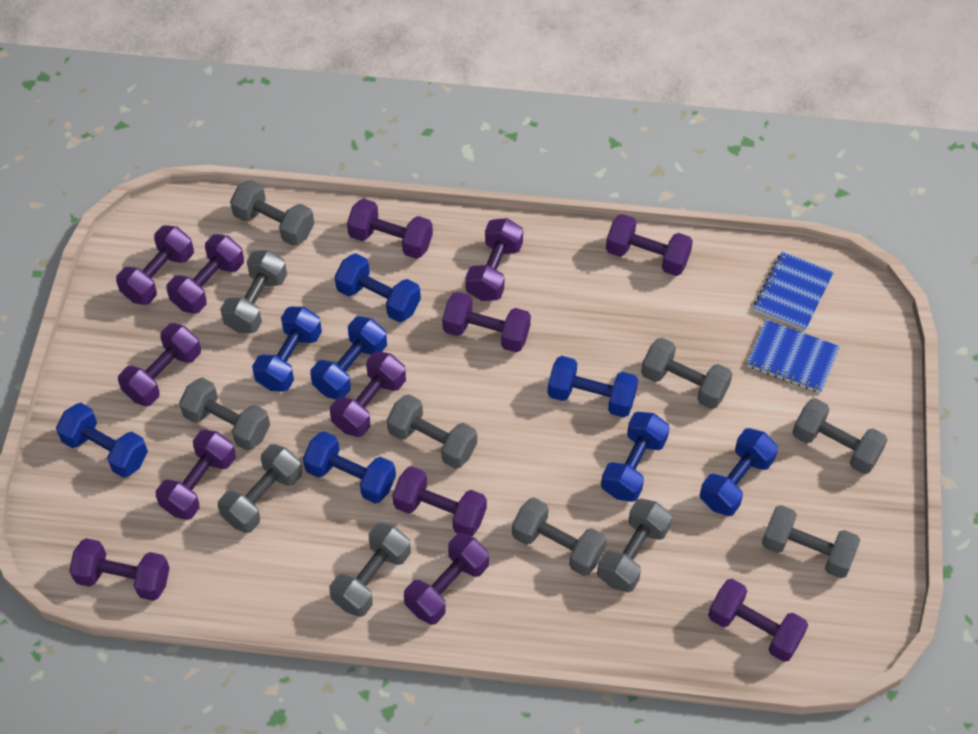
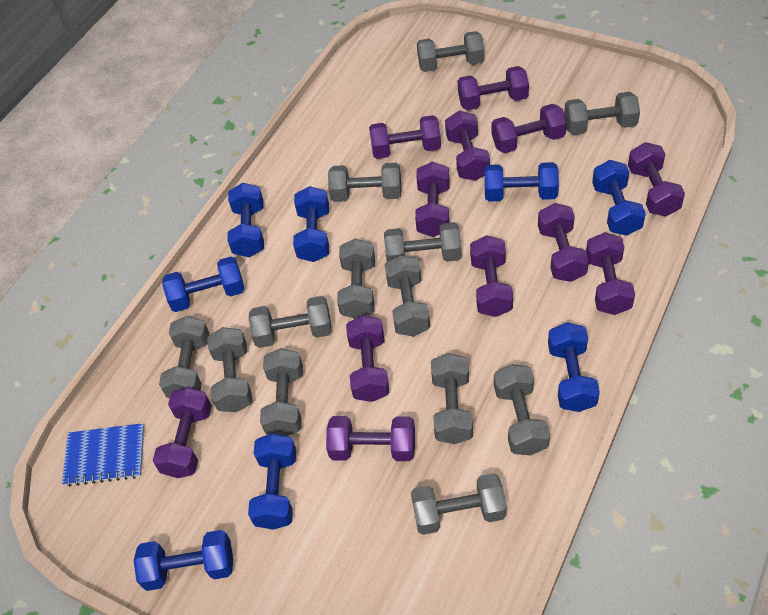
blue notebook: 2 -> 1
grey dumbbell: 11 -> 13
purple dumbbell: 13 -> 12

